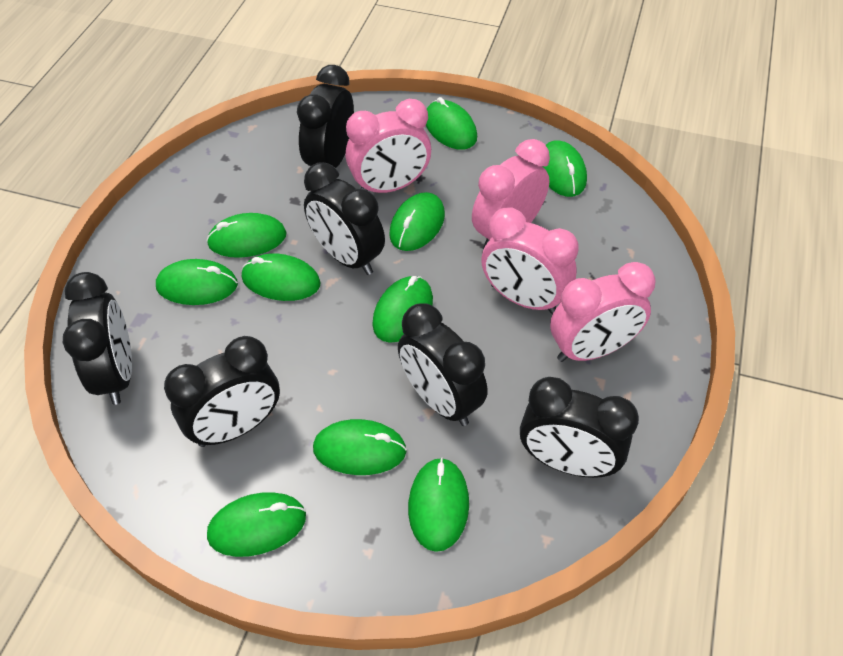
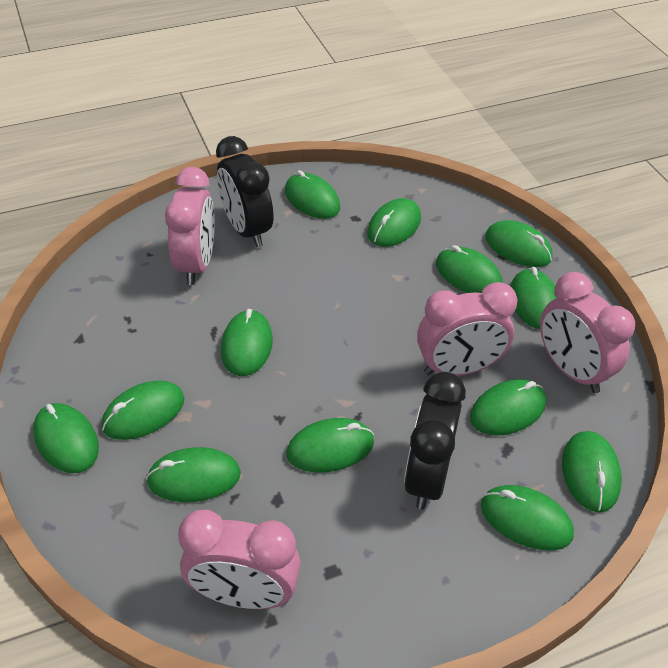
black clock: 6 -> 2
green mouse: 10 -> 13

